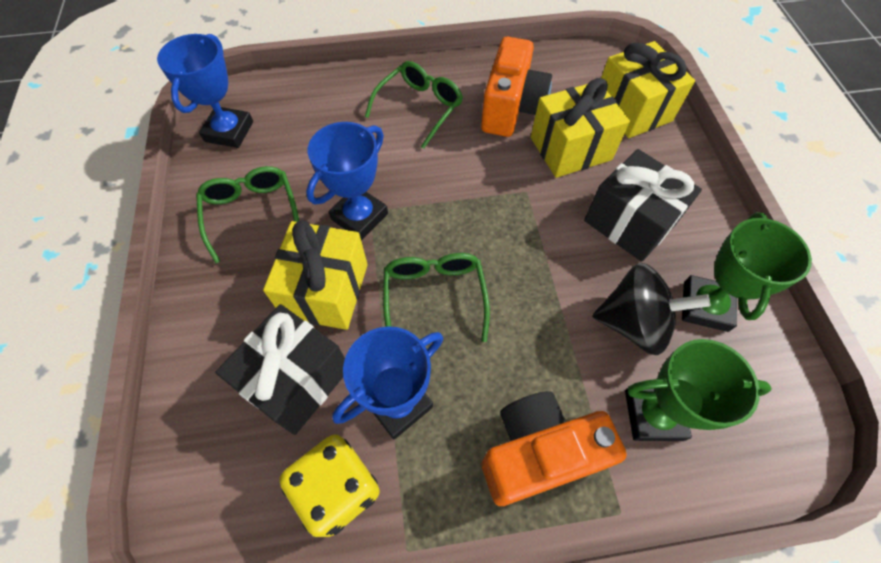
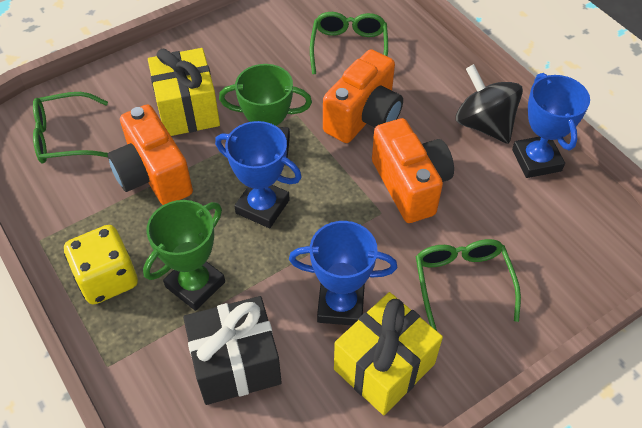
black gift: 2 -> 1
orange camera: 2 -> 3
yellow gift: 3 -> 2

